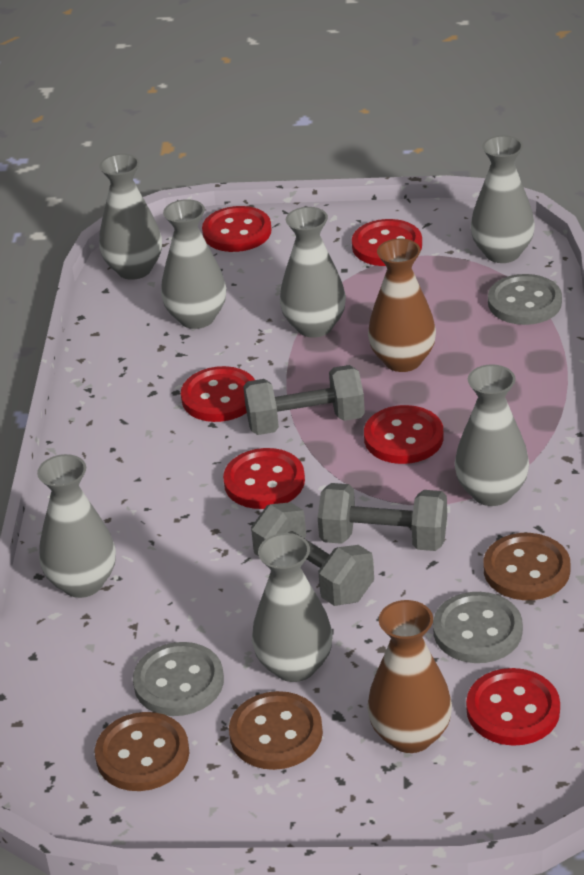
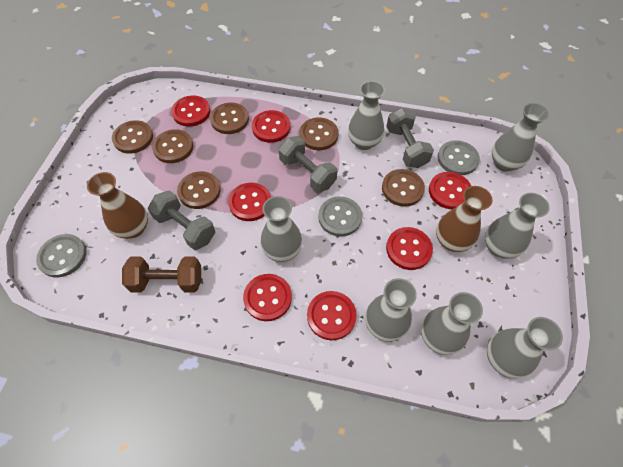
brown button: 3 -> 6
brown dumbbell: 0 -> 1
red button: 6 -> 7

